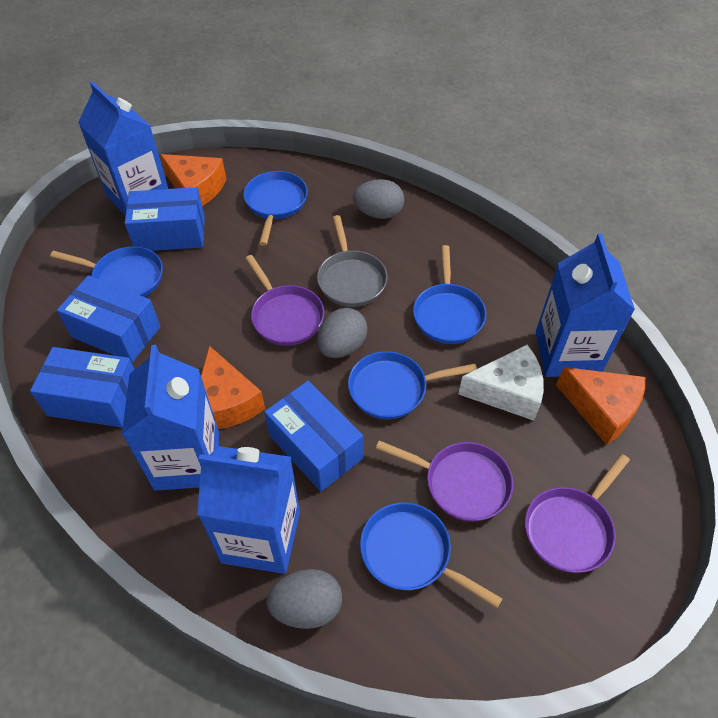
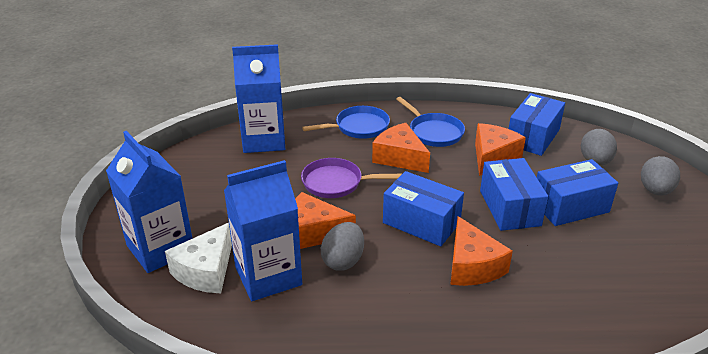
blue carton: 4 -> 3
blue pan: 5 -> 2
grey pan: 1 -> 0
orange cheese: 3 -> 4
purple pan: 3 -> 1

